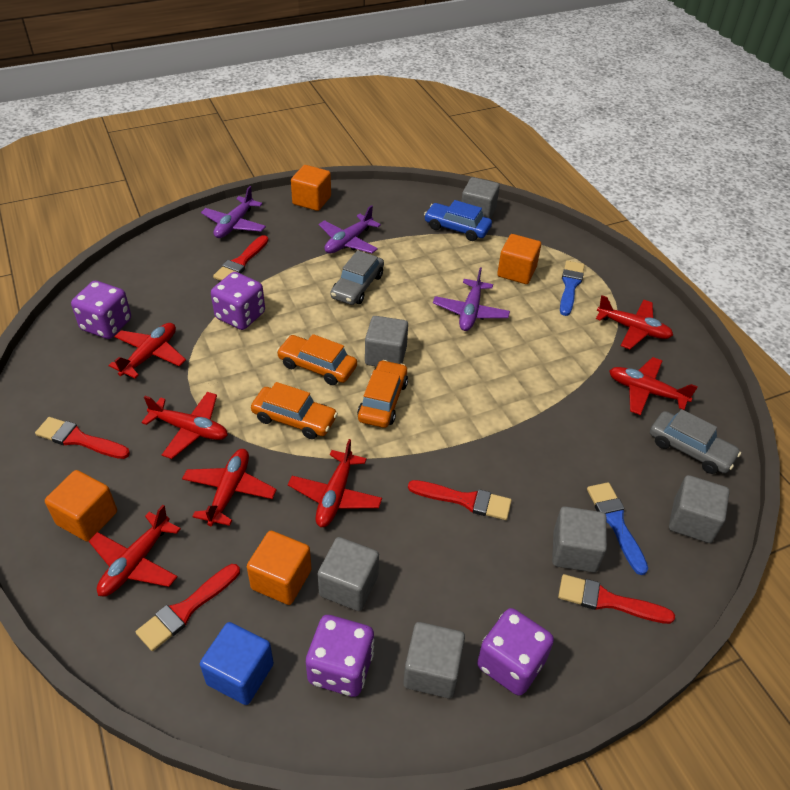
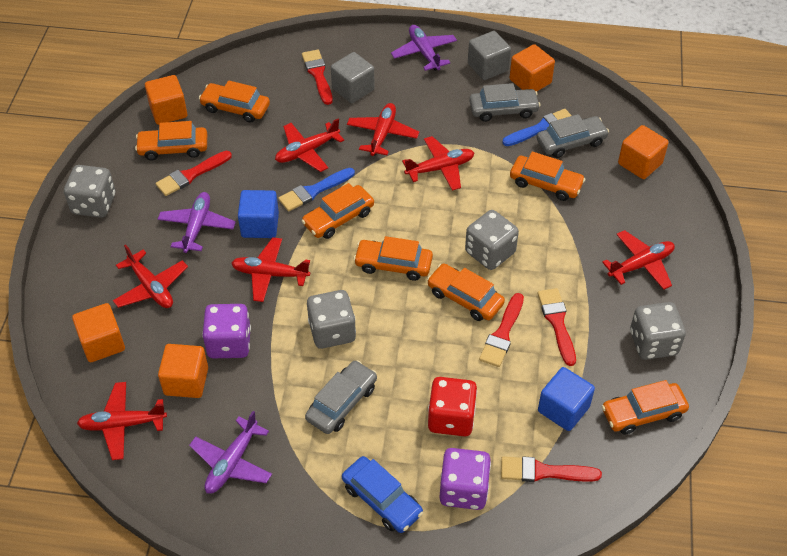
blue cube: 1 -> 2
grey car: 2 -> 3
grey cube: 6 -> 2
grey dice: 0 -> 4
orange car: 3 -> 7
orange cube: 4 -> 5
purple dice: 4 -> 2
red dice: 0 -> 1

